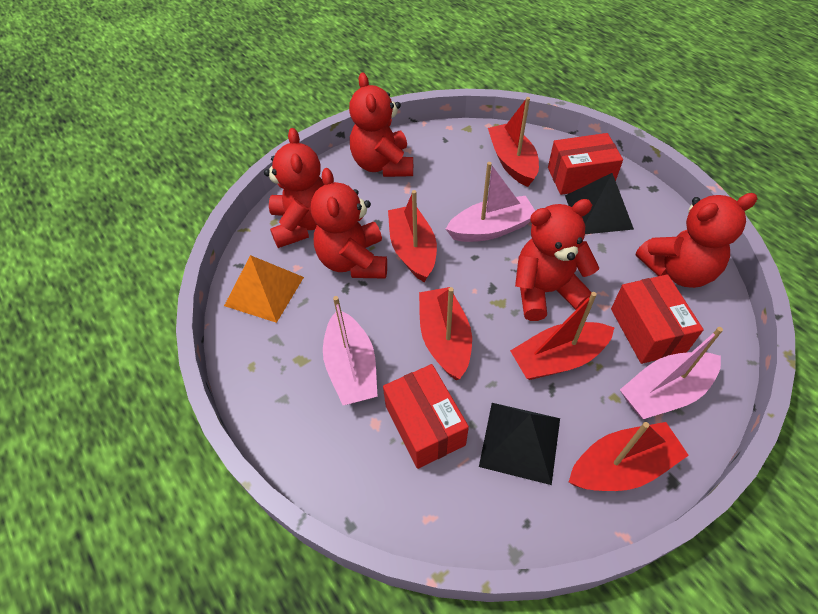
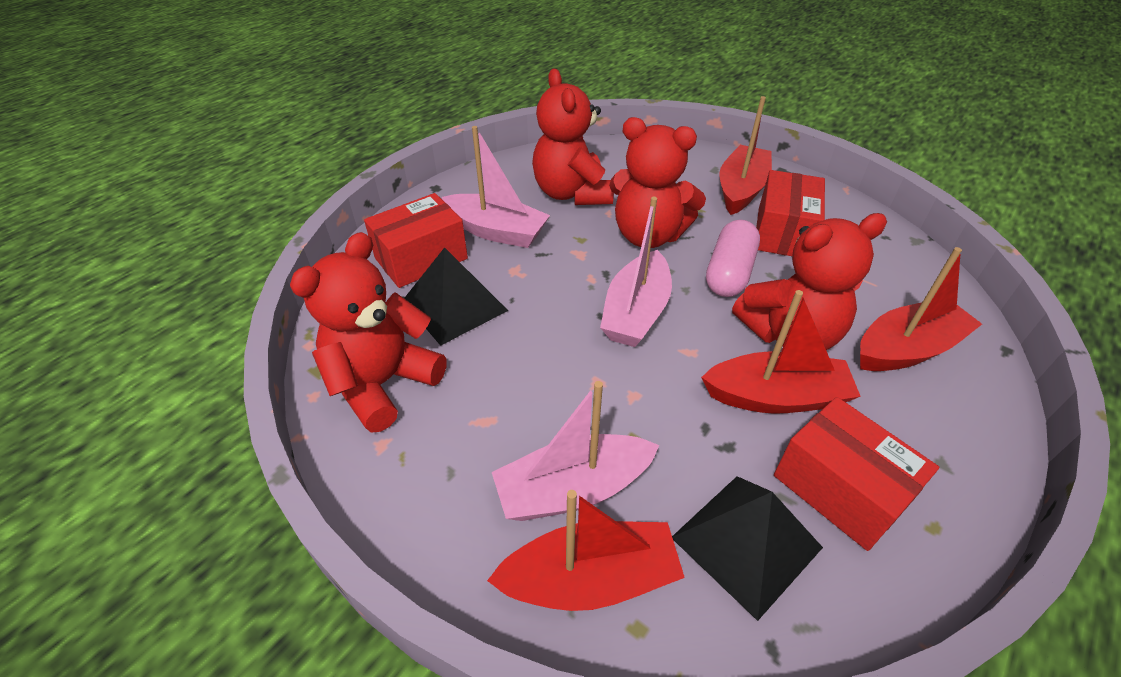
orange pyramid: 1 -> 0
pink capsule: 0 -> 1
red boat: 5 -> 4
red teddy bear: 5 -> 4

